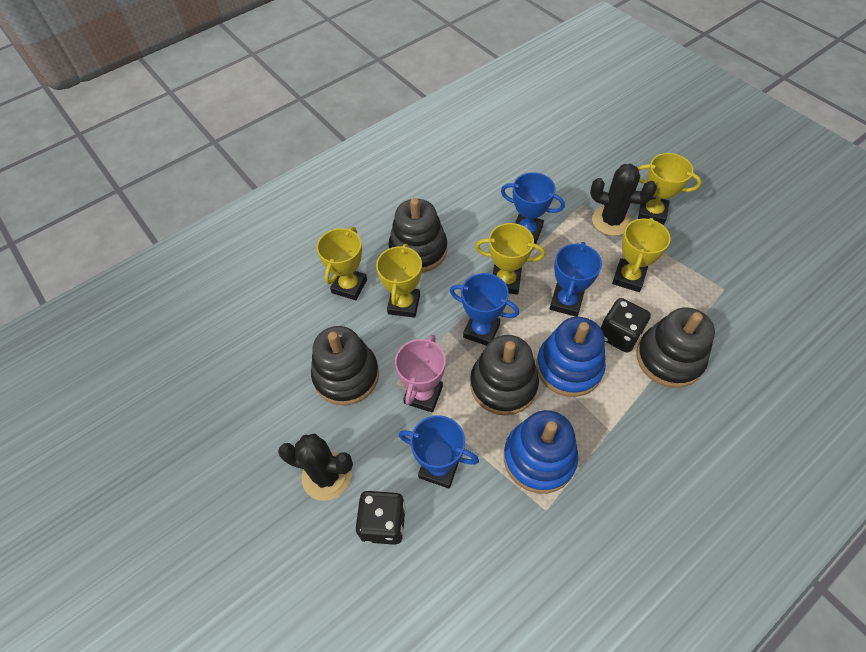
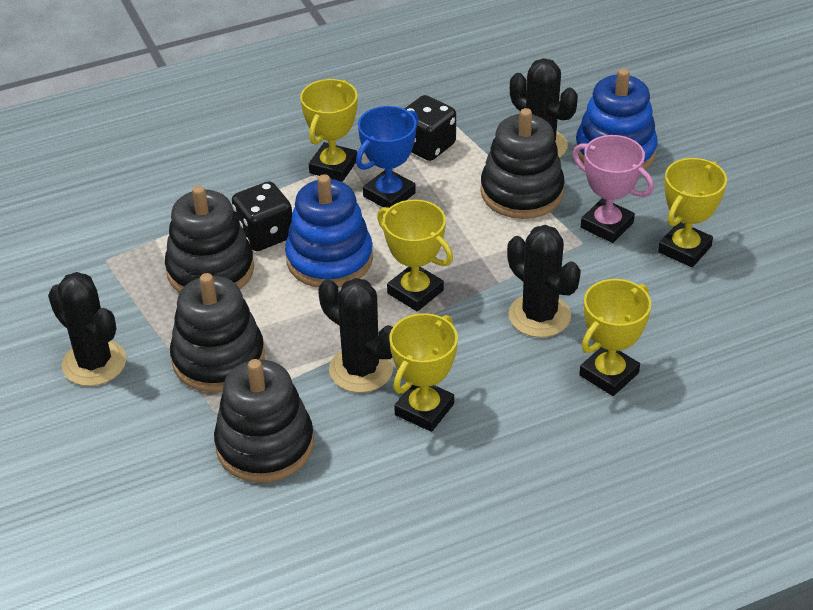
black cactus: 2 -> 4
blue trophy: 4 -> 1

